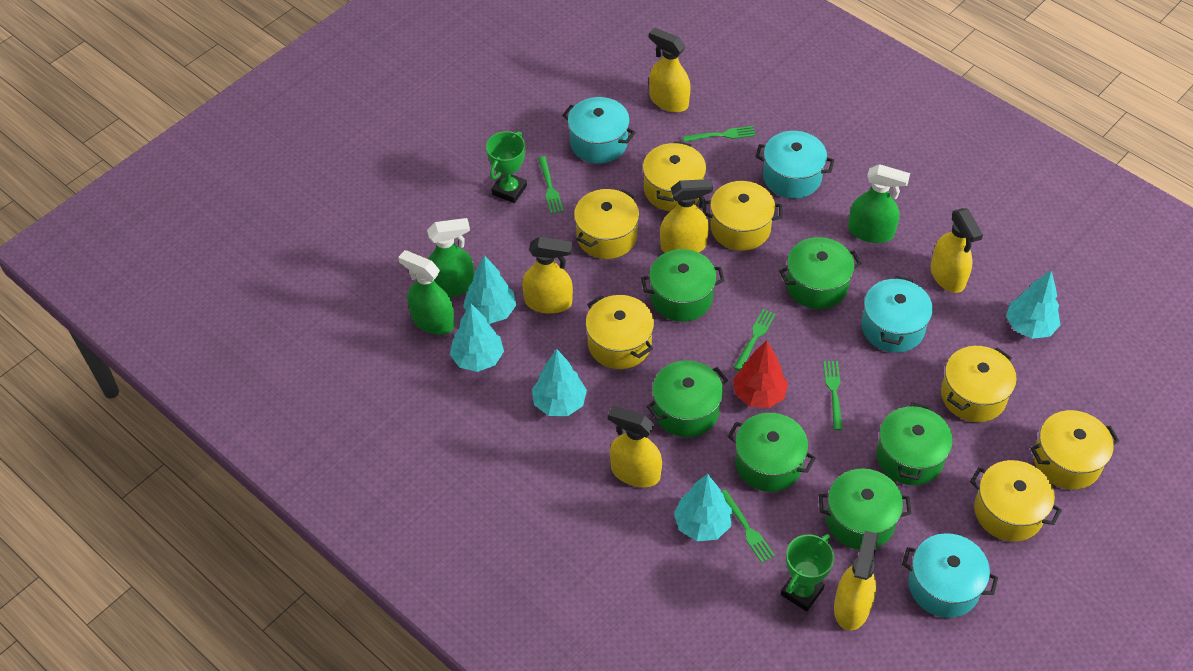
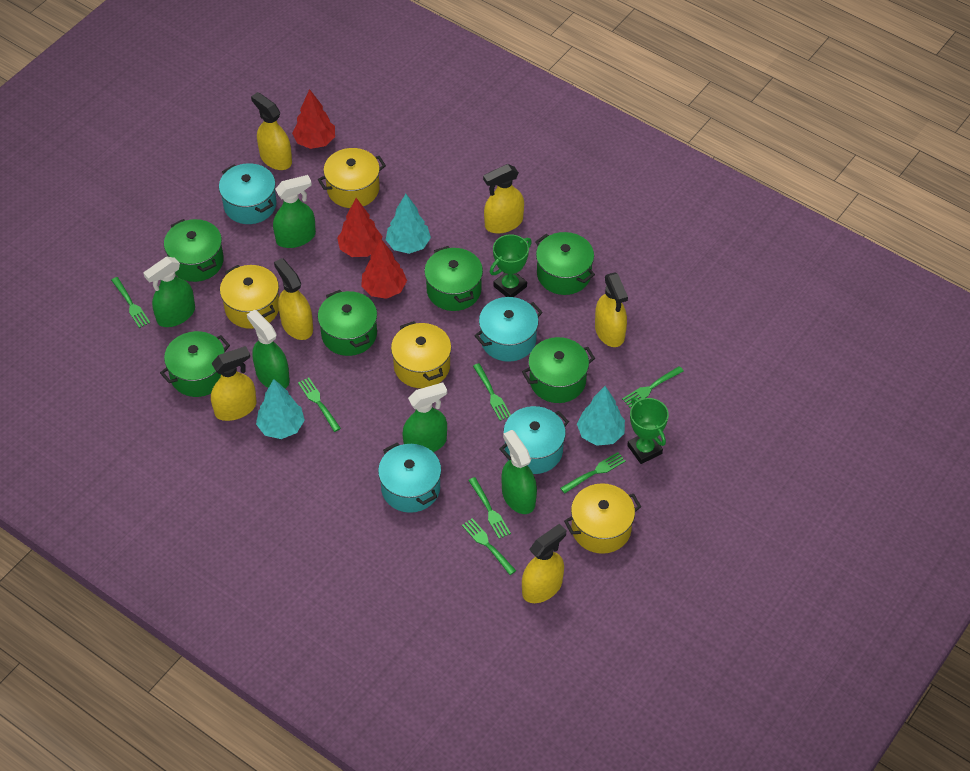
green fork: 5 -> 7
green spray bottle: 3 -> 5
red tree: 1 -> 3
turquoise tree: 5 -> 3
yellow pot: 7 -> 4

